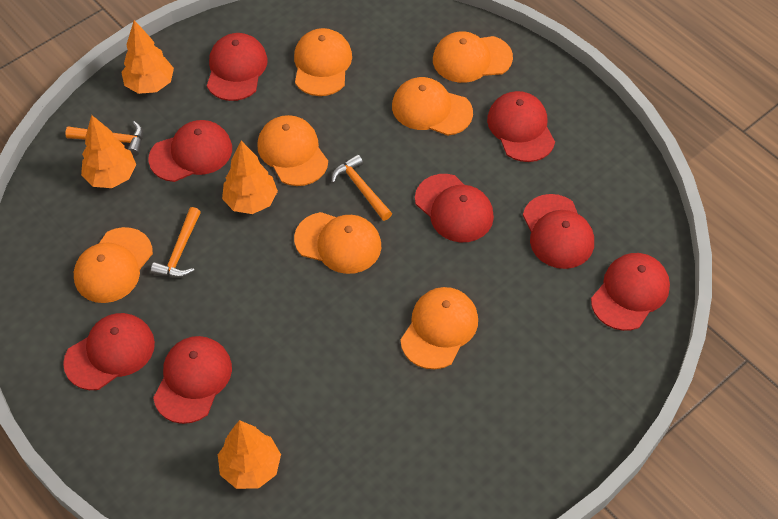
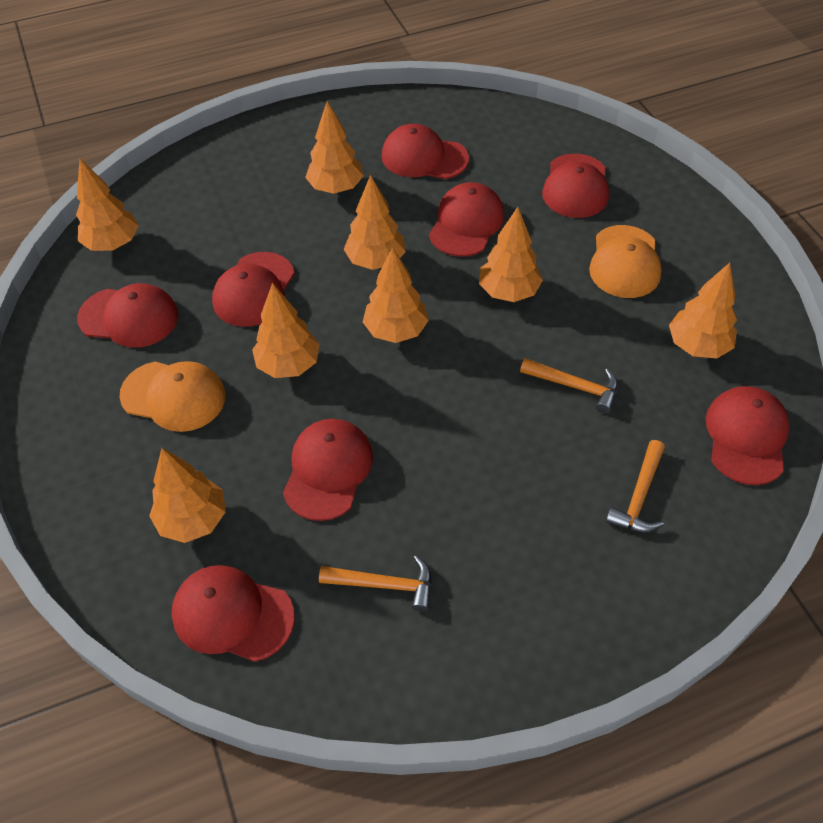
orange cap: 7 -> 2
orange tree: 4 -> 8

